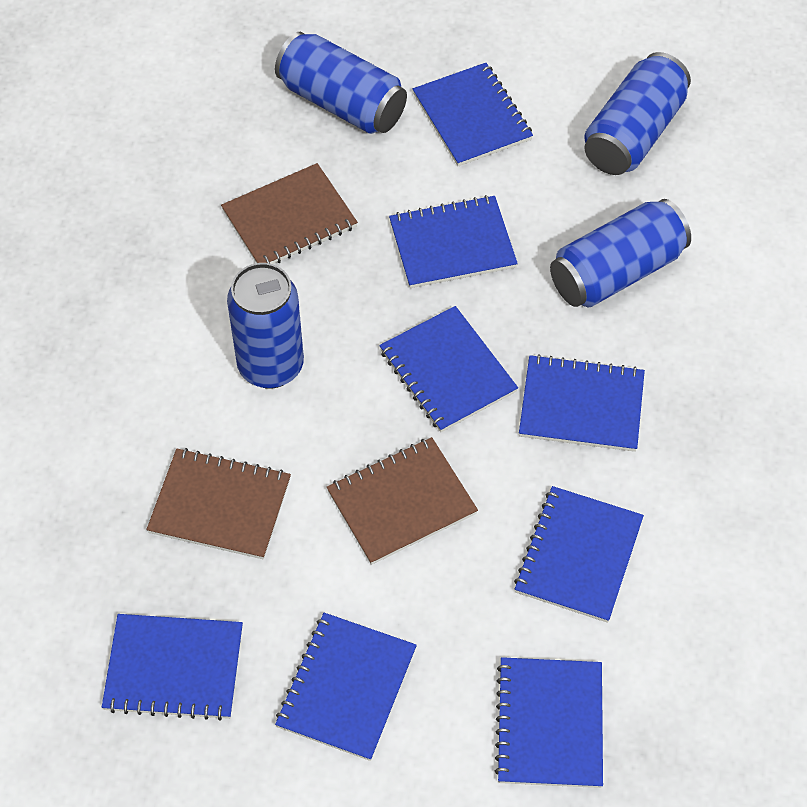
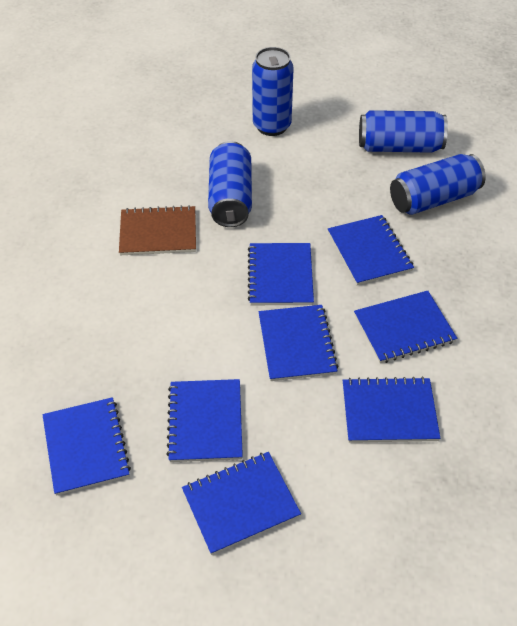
brown notebook: 3 -> 1

